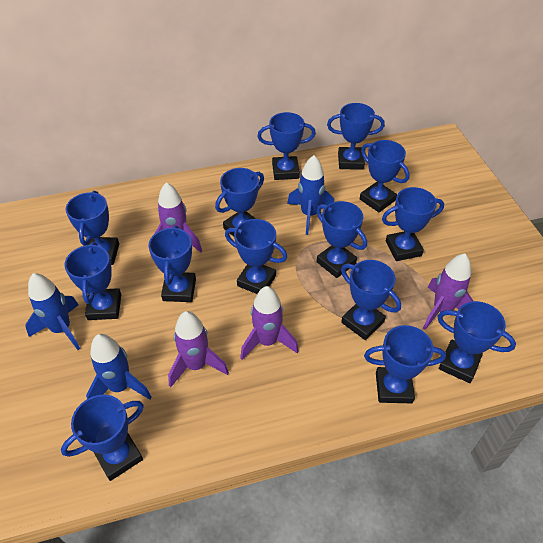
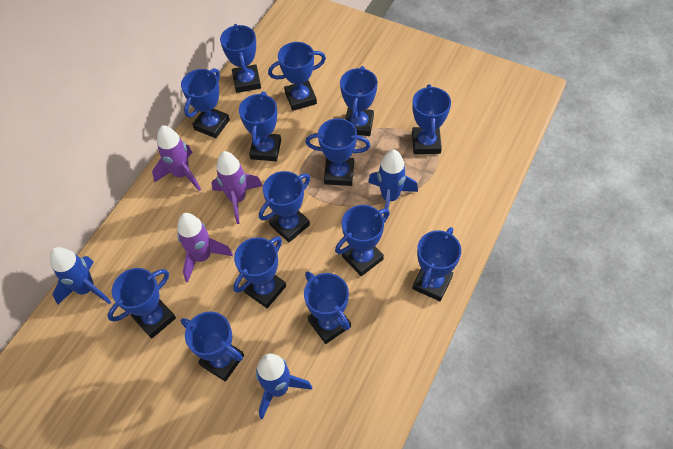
purple rocket: 4 -> 3

